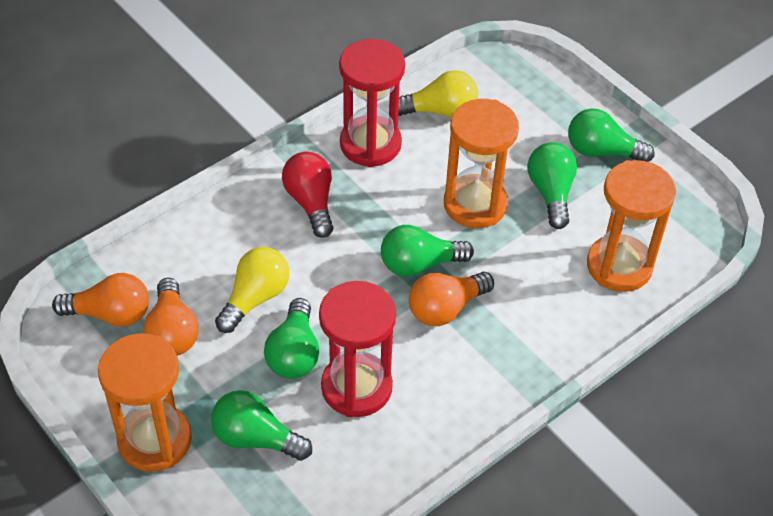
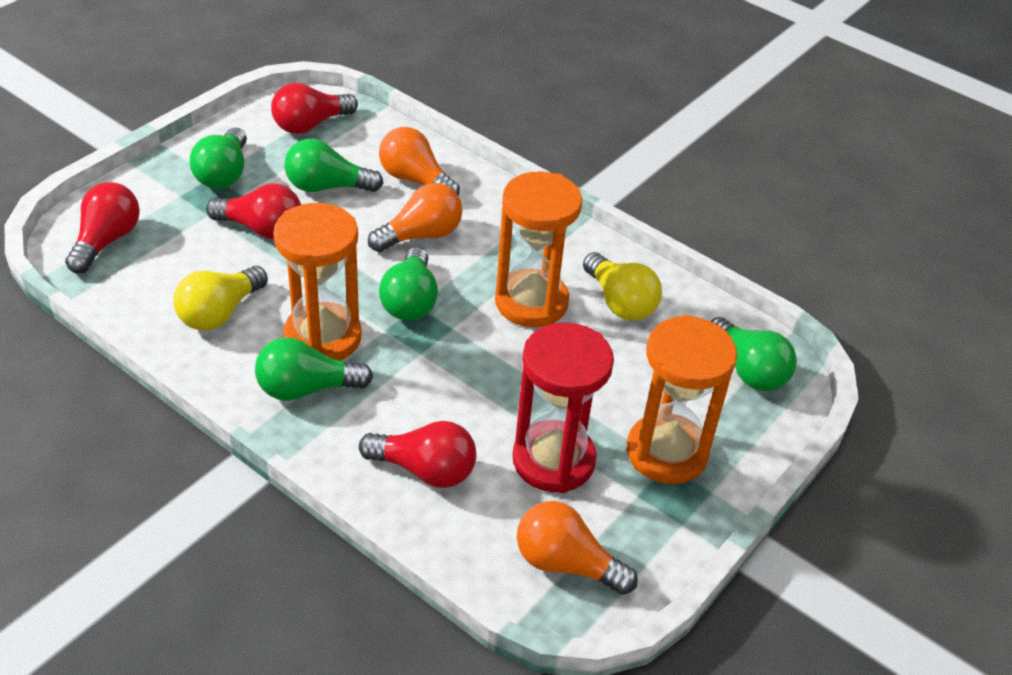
red hourglass: 2 -> 1
red light bulb: 1 -> 4

